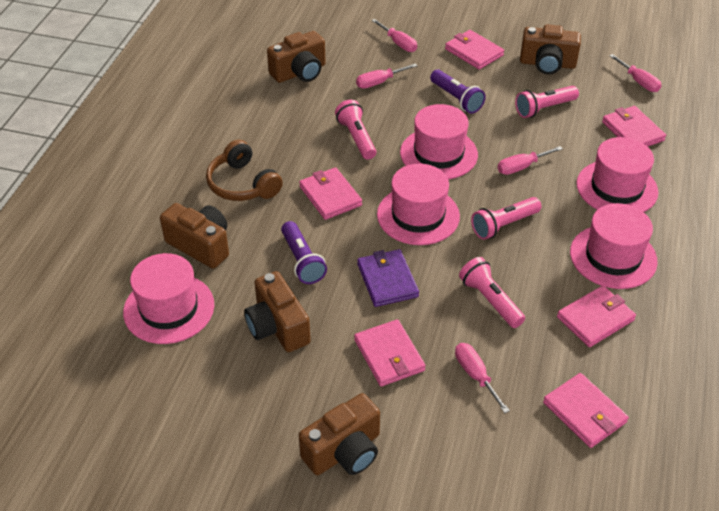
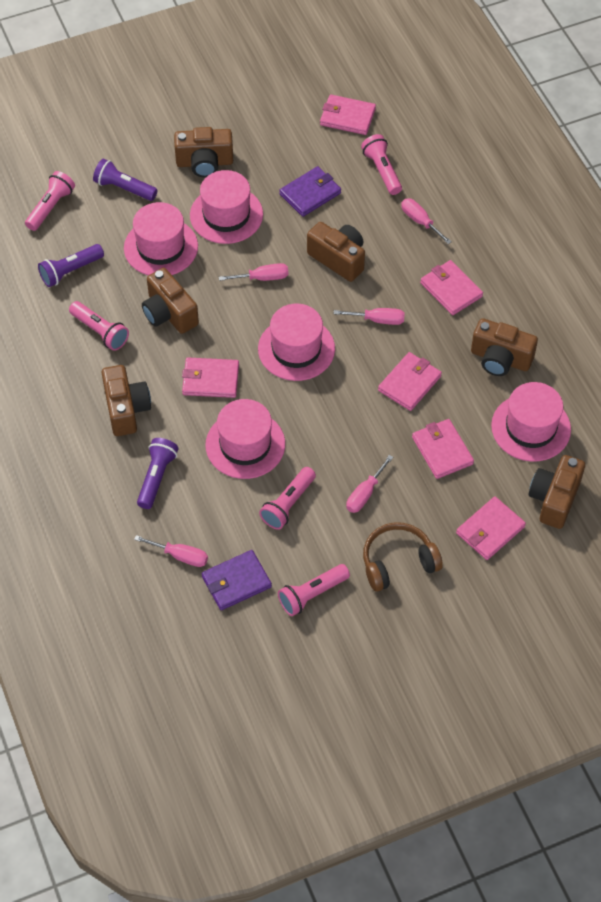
brown camera: 5 -> 6
pink flashlight: 4 -> 5
purple flashlight: 2 -> 3
purple wallet: 1 -> 2

